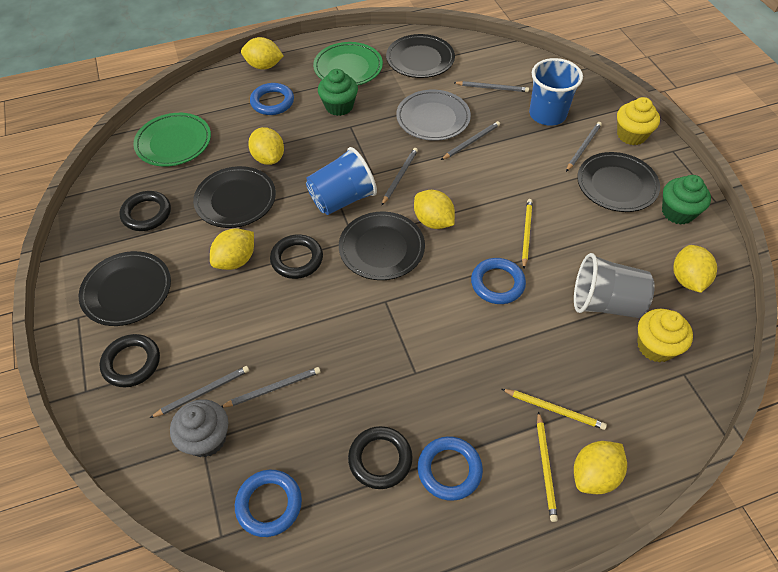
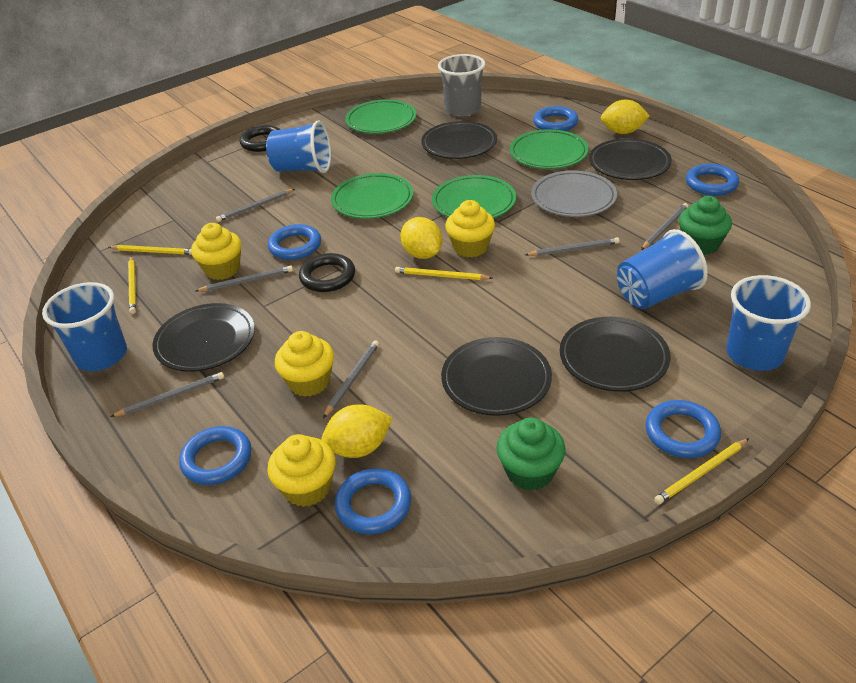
black ring: 4 -> 2
blue cup: 2 -> 4
blue ring: 4 -> 6
green plate: 2 -> 4
grey cupcake: 1 -> 0
yellow cupcake: 2 -> 4
yellow lemon: 6 -> 3
yellow pencil: 3 -> 4

